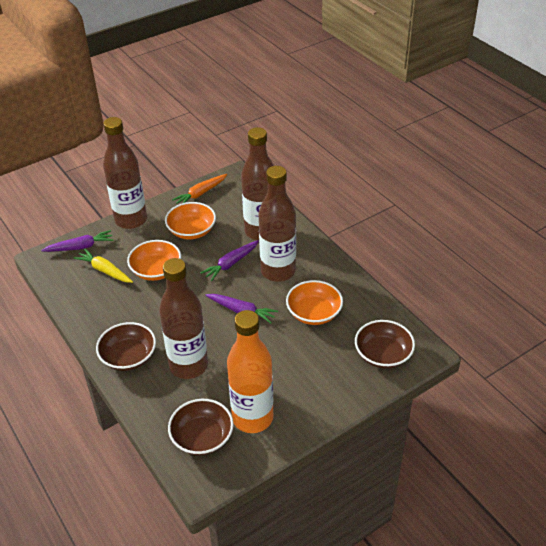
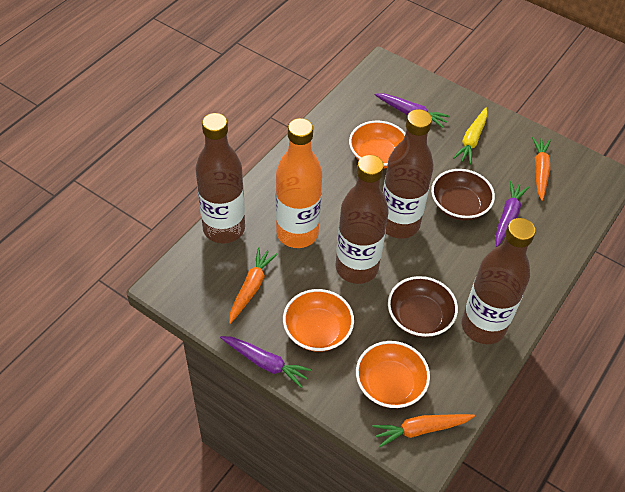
brown bowl: 3 -> 2
orange carrot: 1 -> 3

